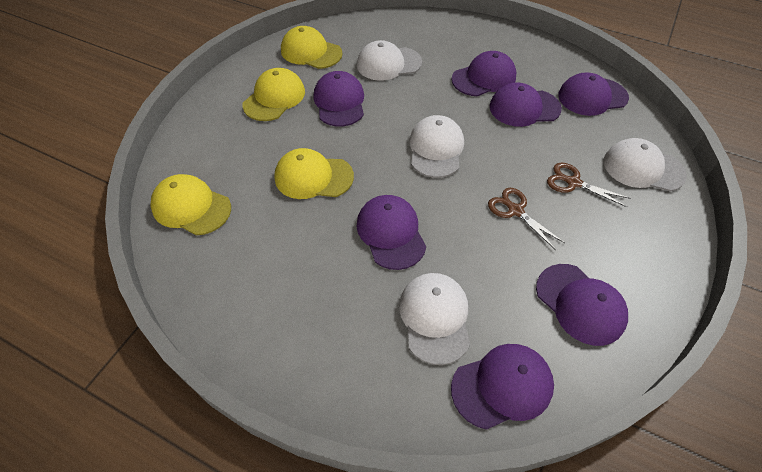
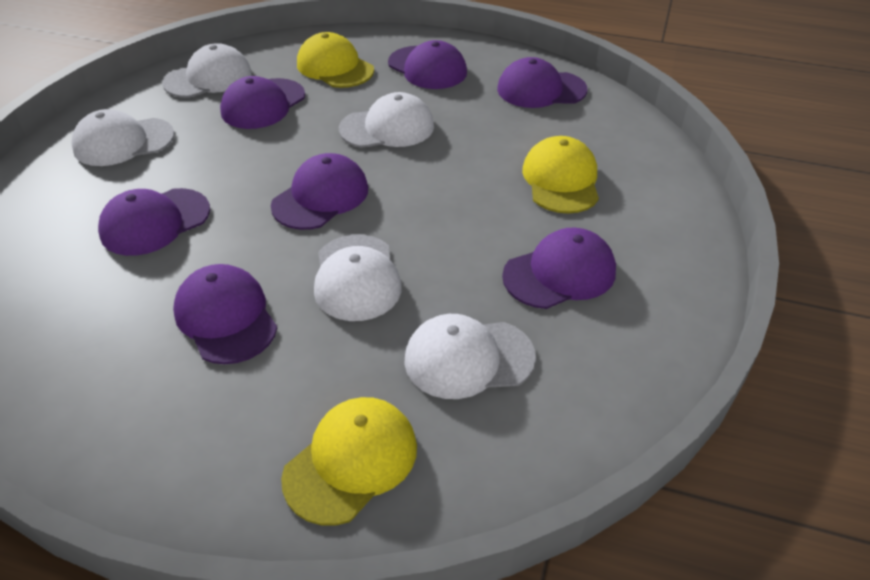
brown scissors: 2 -> 0
white cap: 4 -> 5
yellow cap: 4 -> 3

